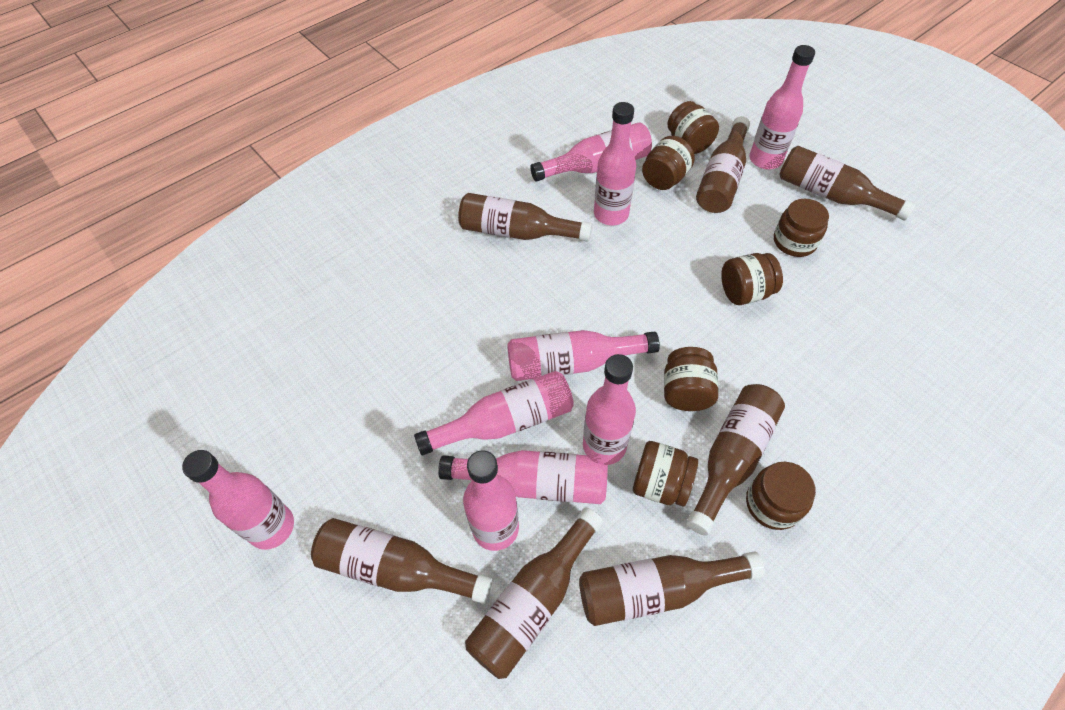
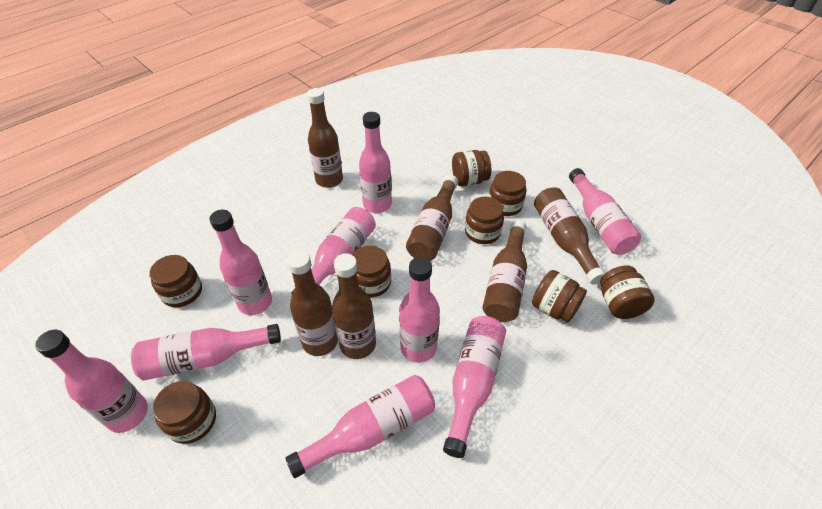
brown bottle: 7 -> 6
brown jar: 7 -> 8

